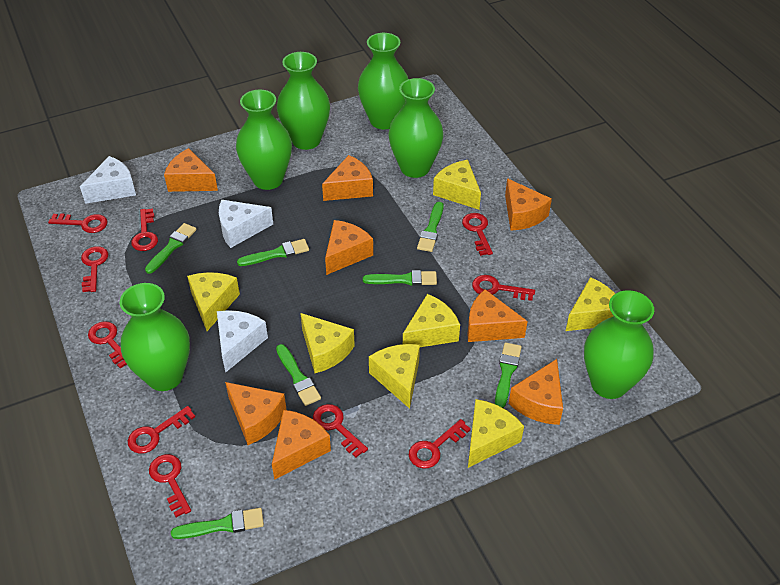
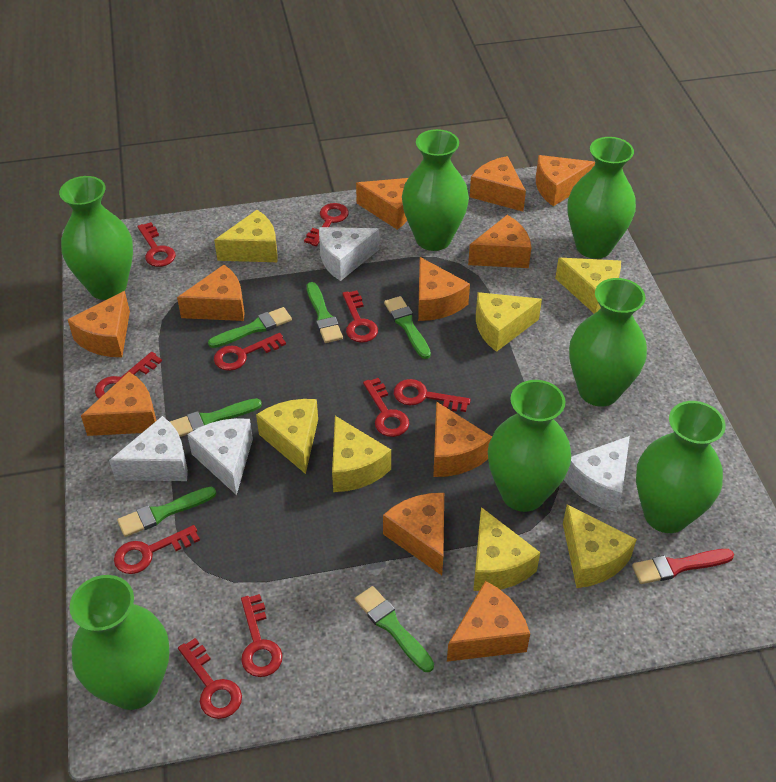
green brush: 7 -> 6
green vase: 6 -> 7
orange cheese: 8 -> 11
red brush: 0 -> 1
white cheese: 3 -> 4

